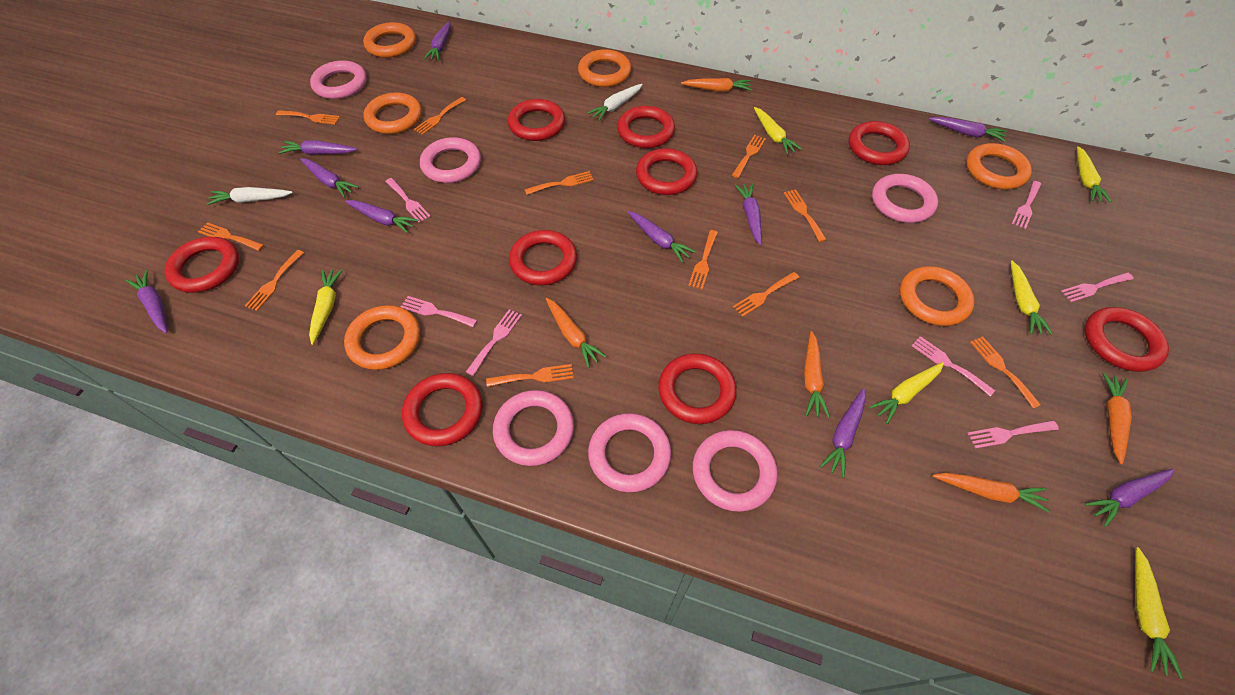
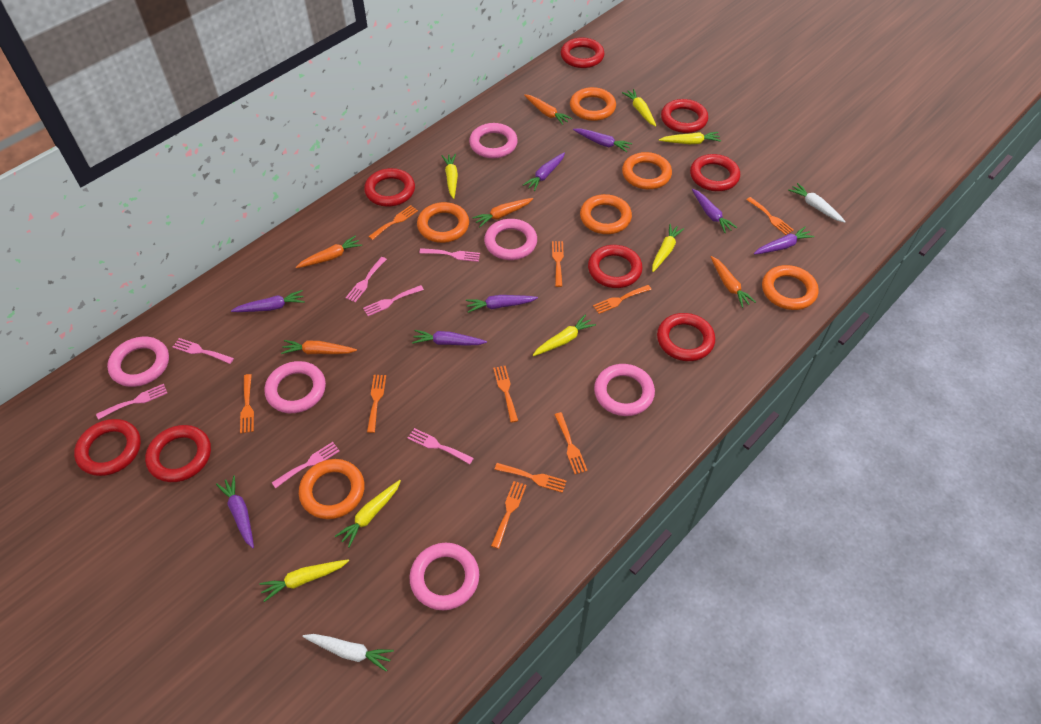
orange fork: 11 -> 10
purple carrot: 10 -> 8
red ring: 9 -> 8
yellow carrot: 6 -> 7

